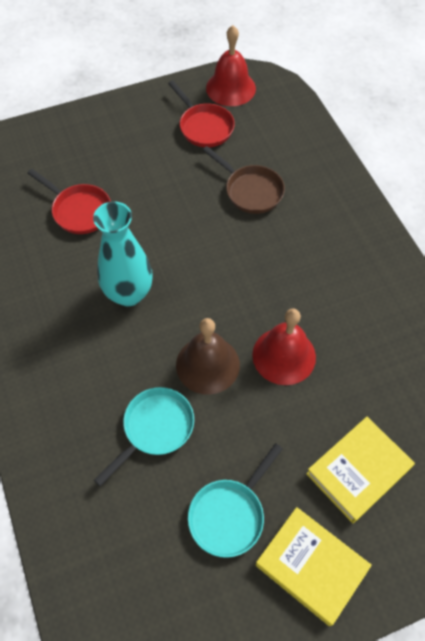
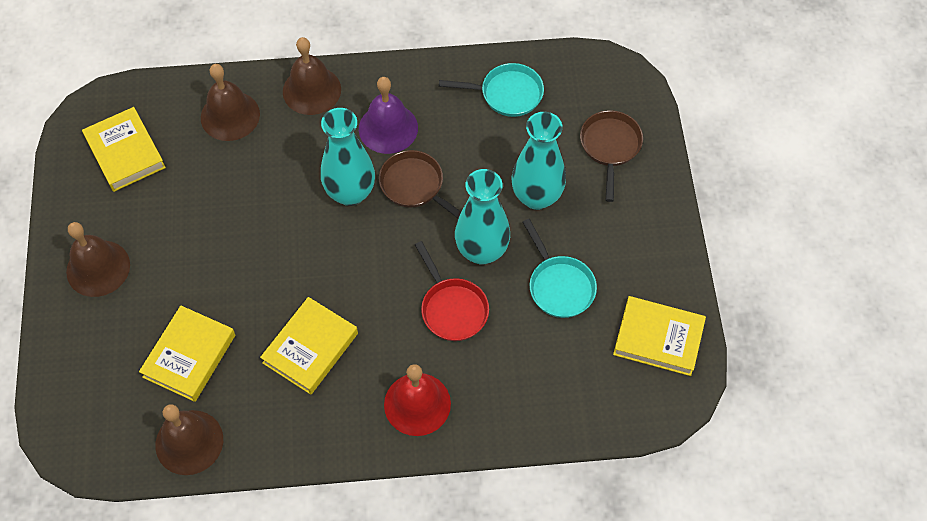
brown bell: 1 -> 4
brown pan: 1 -> 2
purple bell: 0 -> 1
red bell: 2 -> 1
red pan: 2 -> 1
turquoise vase: 1 -> 3
yellow book: 2 -> 4

